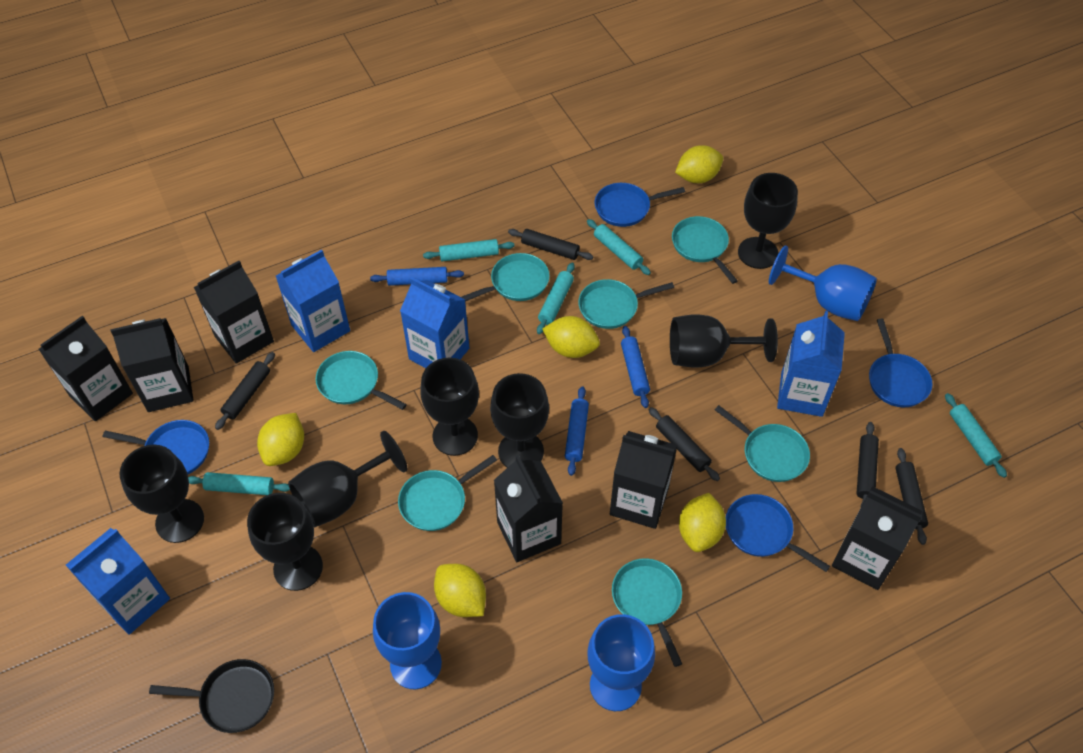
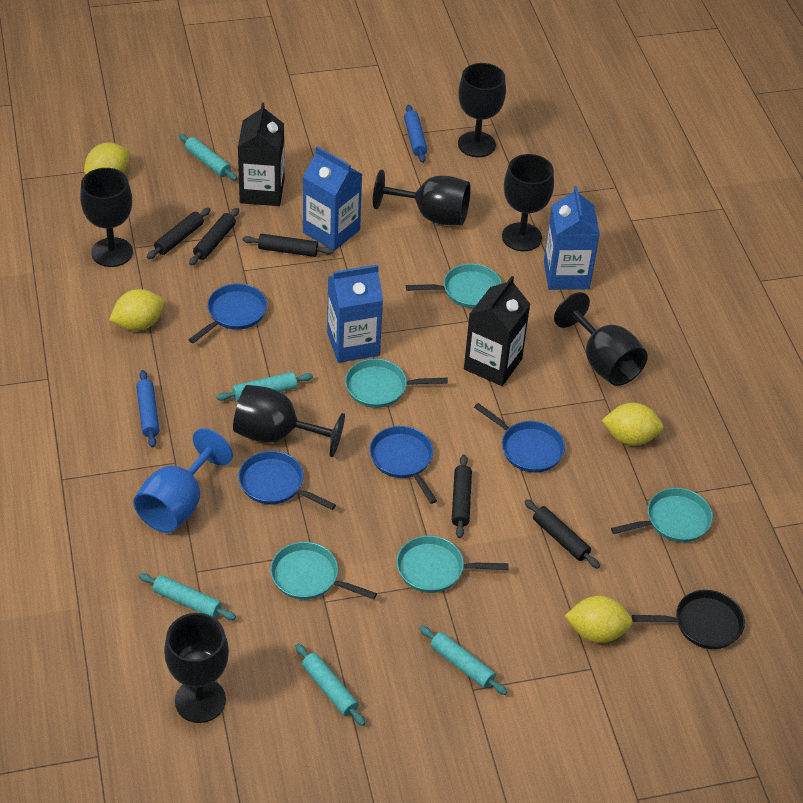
black carton: 6 -> 2
blue carton: 4 -> 3
blue goblet: 3 -> 1
blue rolling pin: 3 -> 2
turquoise pan: 7 -> 5
yellow lemon: 5 -> 4

